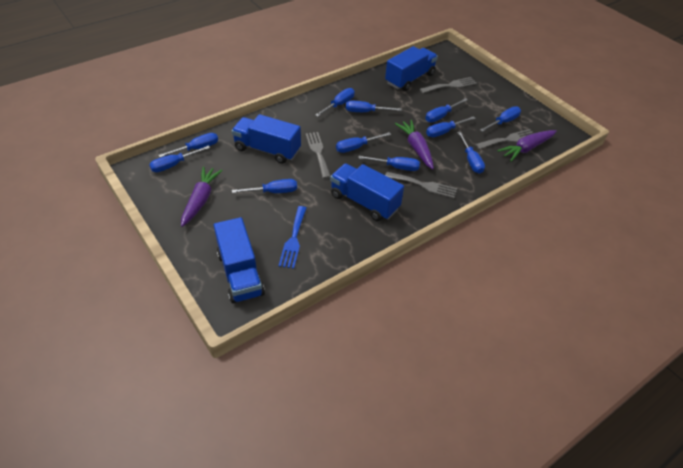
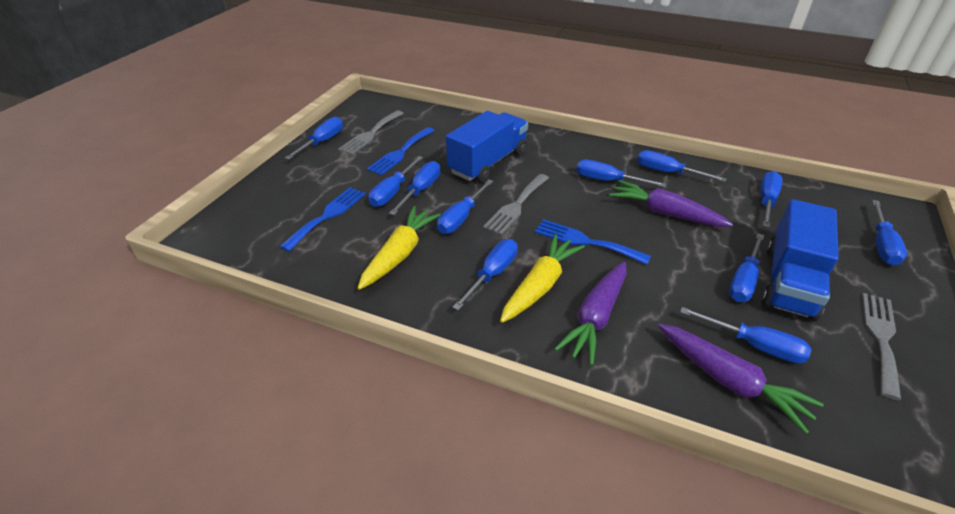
blue fork: 1 -> 3
blue truck: 4 -> 2
grey fork: 4 -> 3
yellow carrot: 0 -> 2

